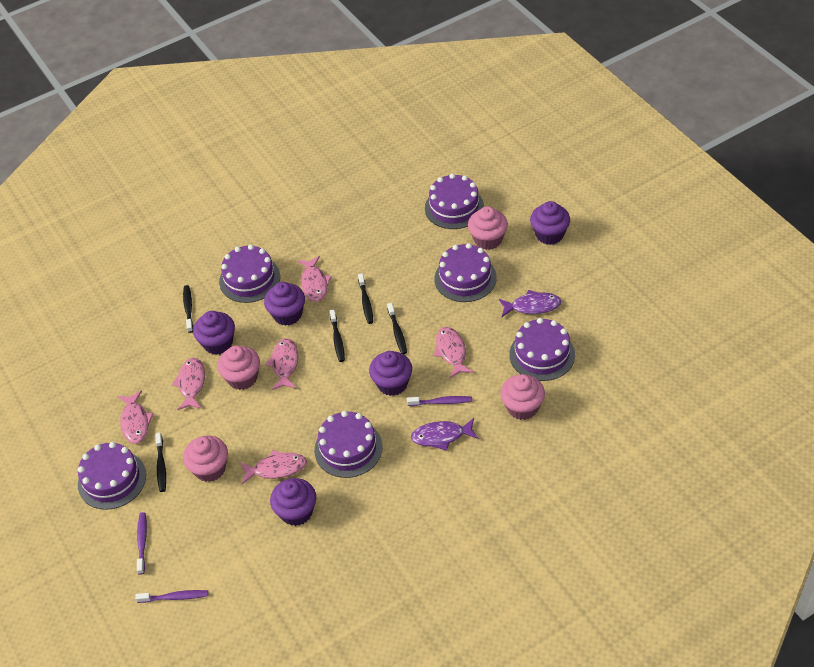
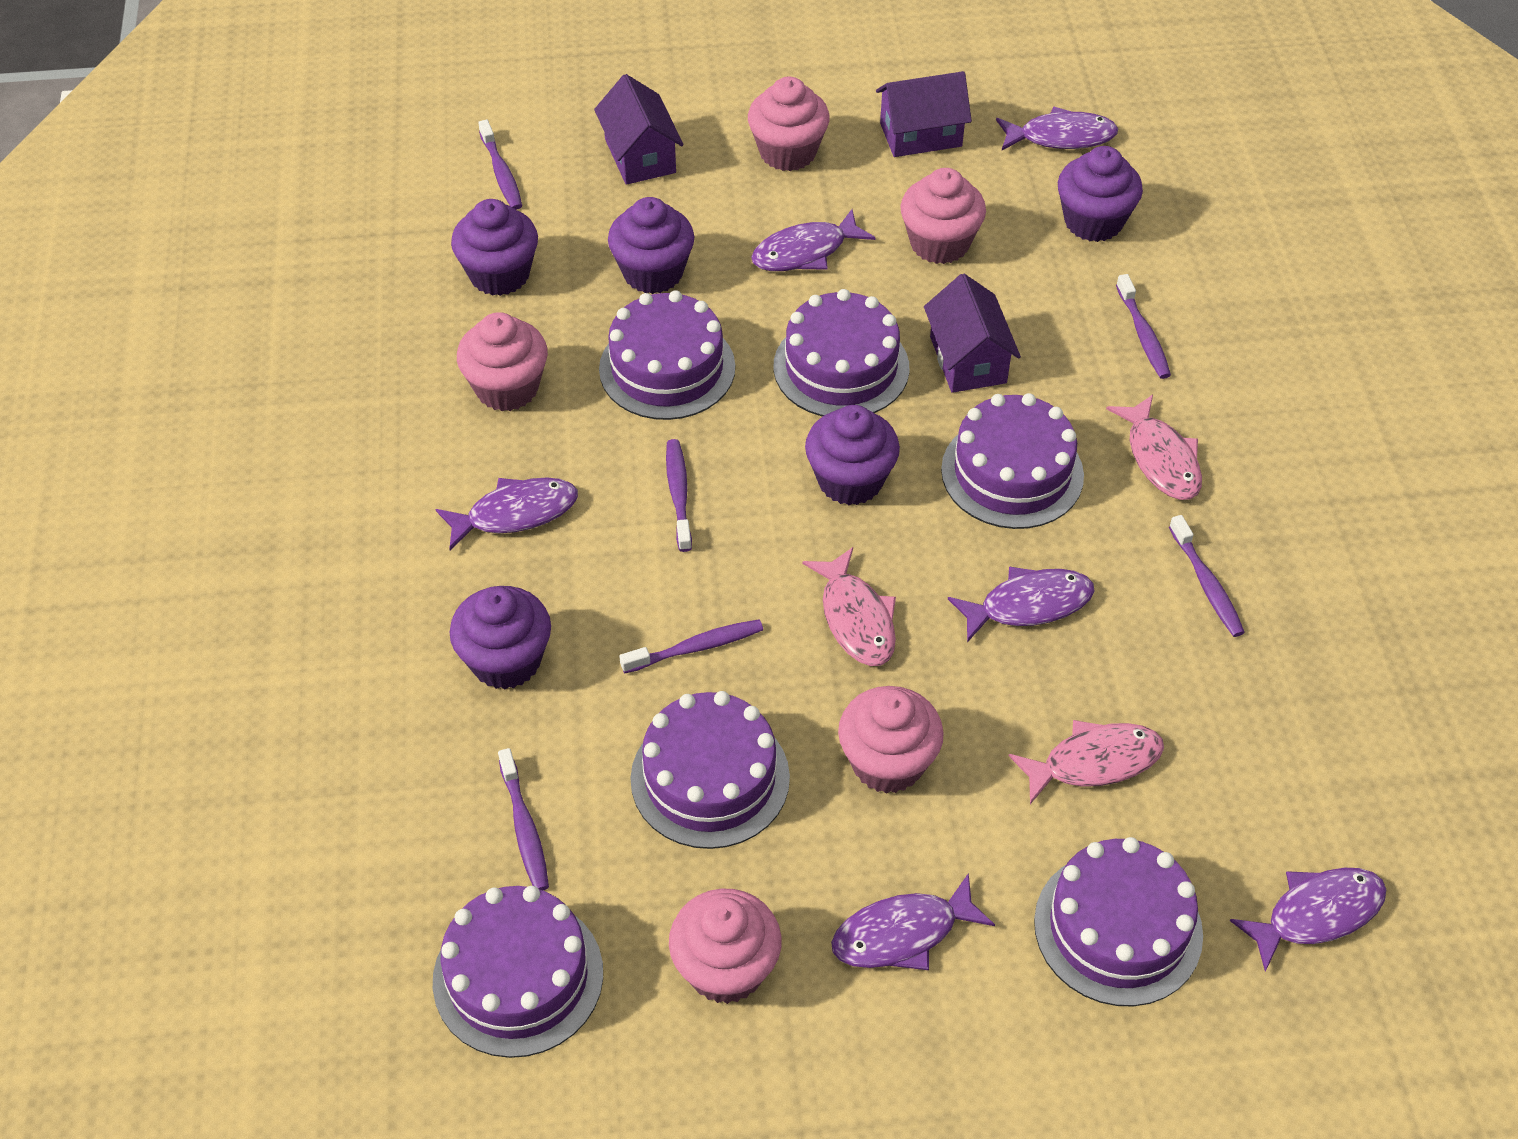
black toothbrush: 5 -> 0
pink cupcake: 4 -> 5
pink fish: 6 -> 3
purple fish: 2 -> 6
purple house: 0 -> 3
purple toothbrush: 3 -> 6

